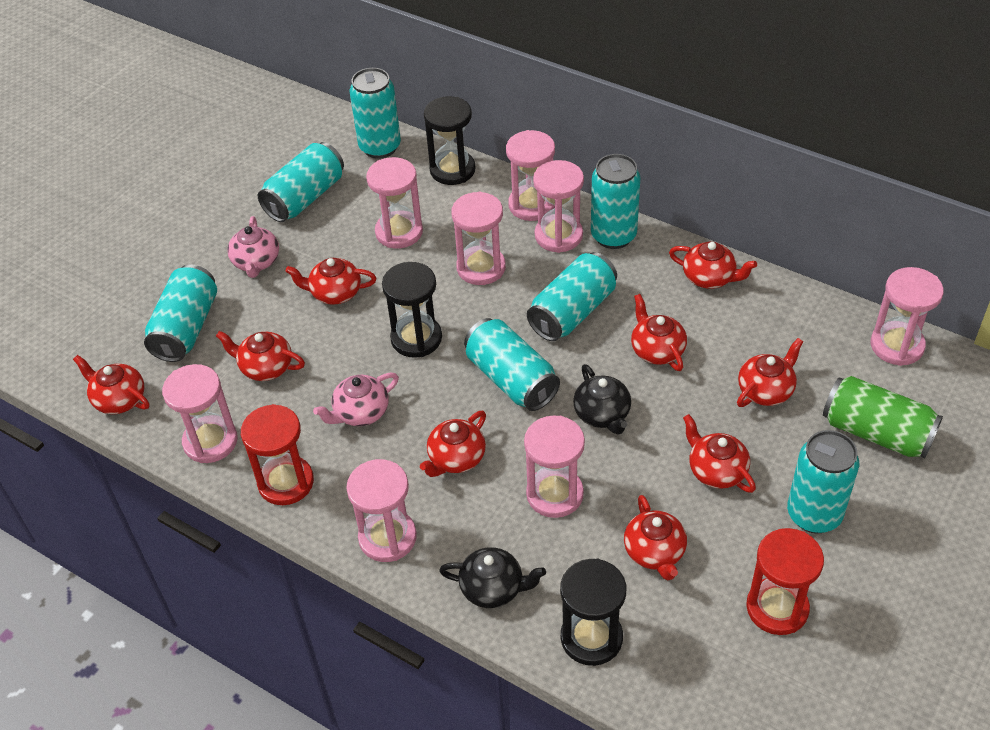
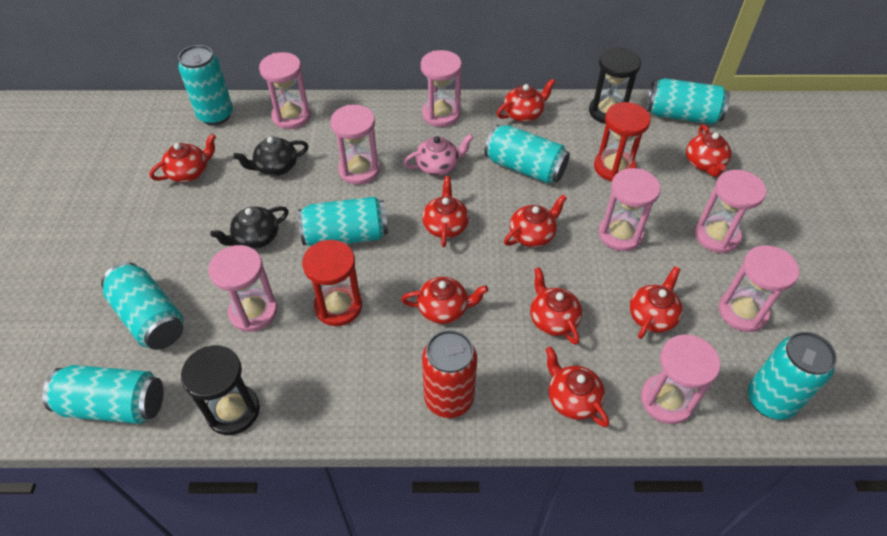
black hourglass: 3 -> 2
green can: 1 -> 0
pink teapot: 2 -> 1
red can: 0 -> 1

